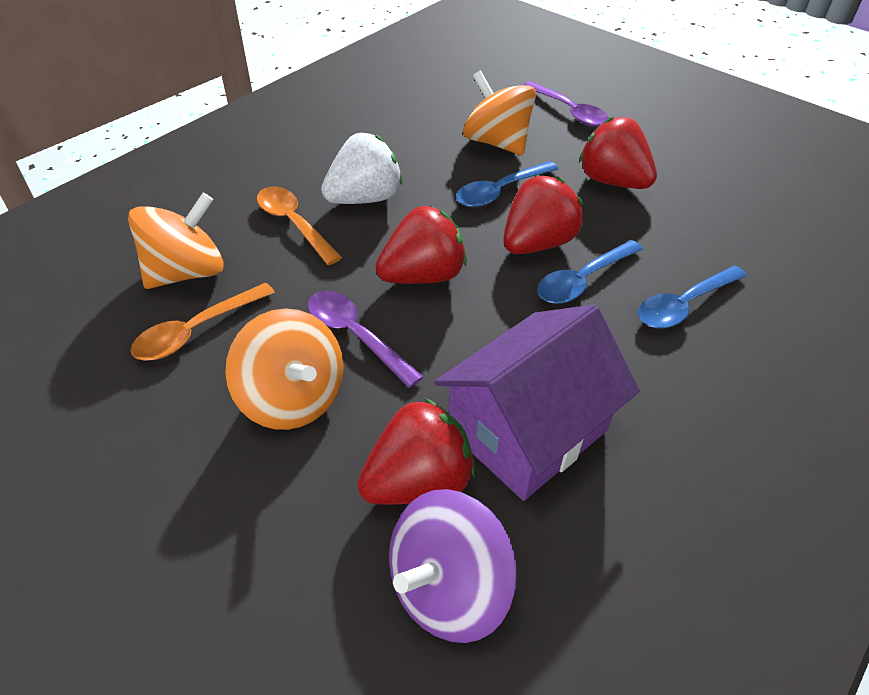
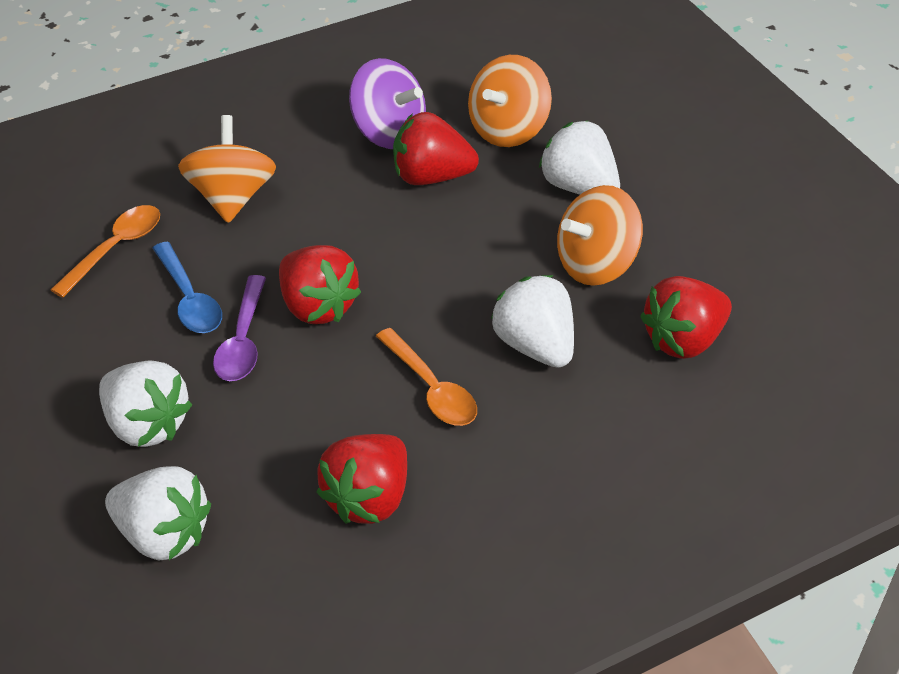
blue spoon: 3 -> 1
purple house: 1 -> 0
purple spoon: 2 -> 1
white strawberry: 1 -> 4

